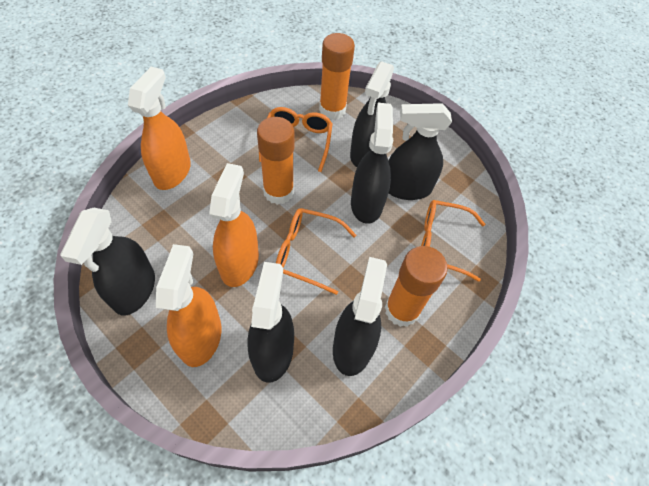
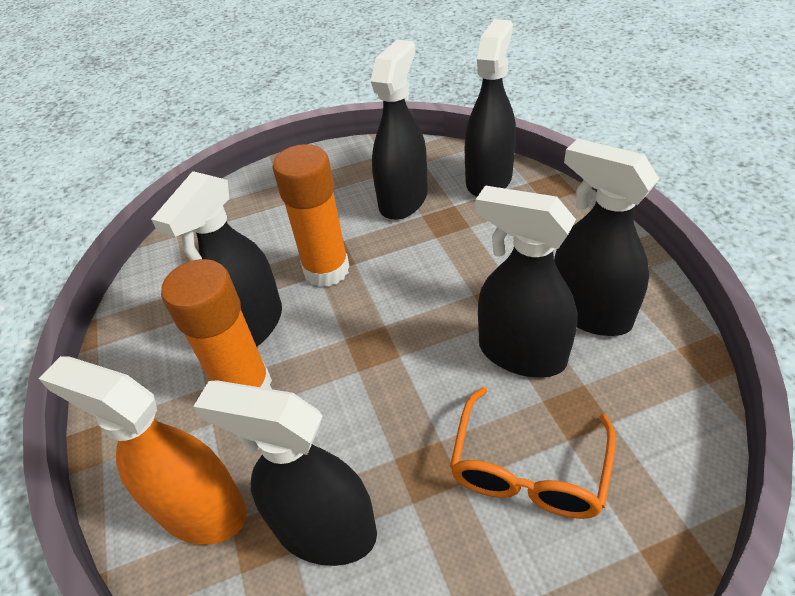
orange glasses: 3 -> 1
orange glue stick: 3 -> 2
orange spray bottle: 3 -> 1

